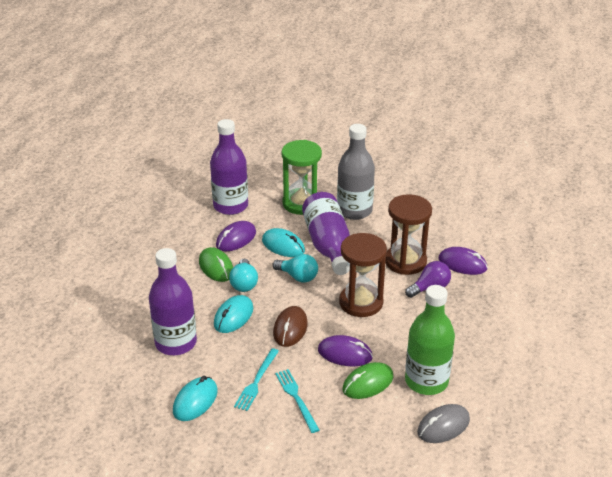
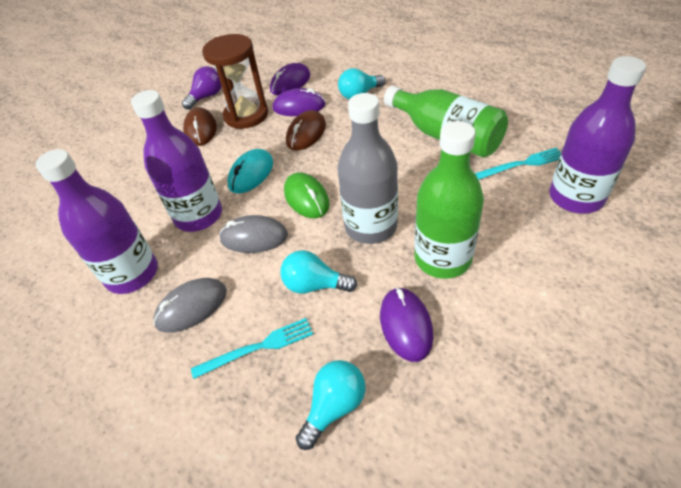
brown hourglass: 2 -> 1
brown mouse: 1 -> 2
green bottle: 1 -> 2
green hourglass: 1 -> 0
green mouse: 2 -> 1
grey mouse: 1 -> 2
turquoise light bulb: 2 -> 3
turquoise mouse: 3 -> 1

